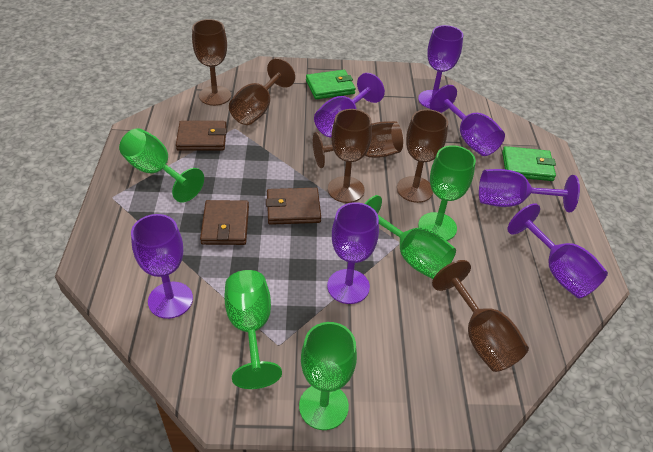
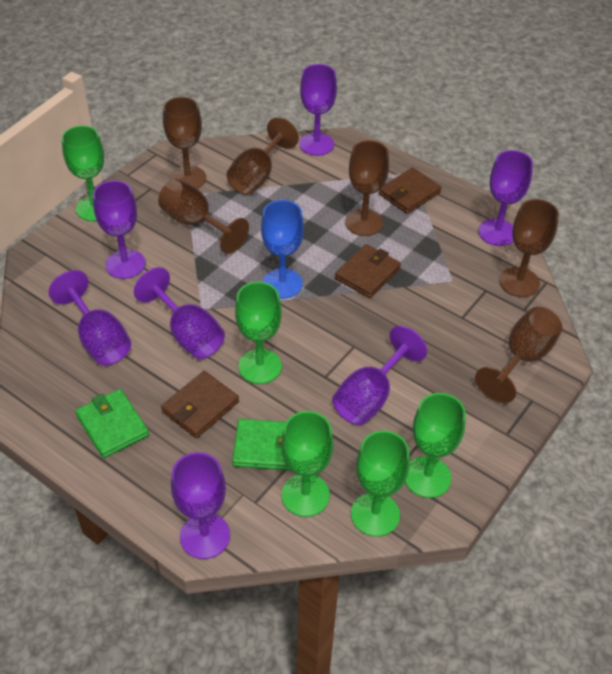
blue goblet: 0 -> 1

